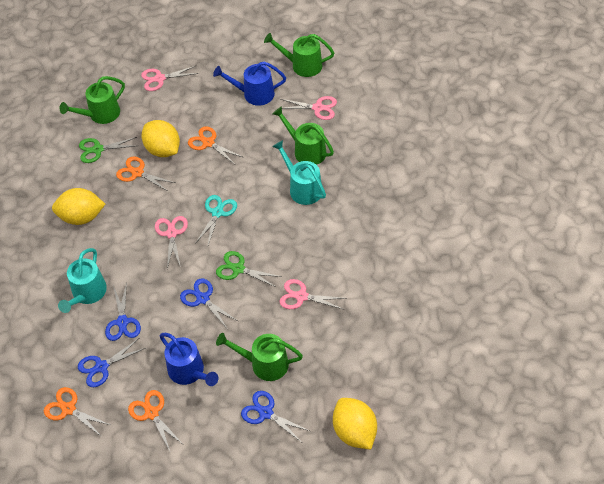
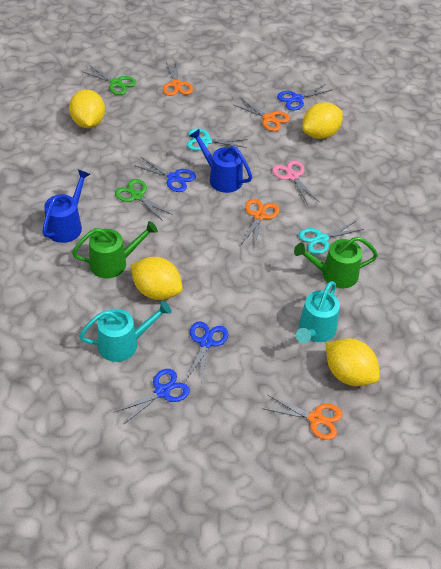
green watering can: 4 -> 2
pink scissors: 4 -> 1
turquoise scissors: 1 -> 2
yellow lemon: 3 -> 4

